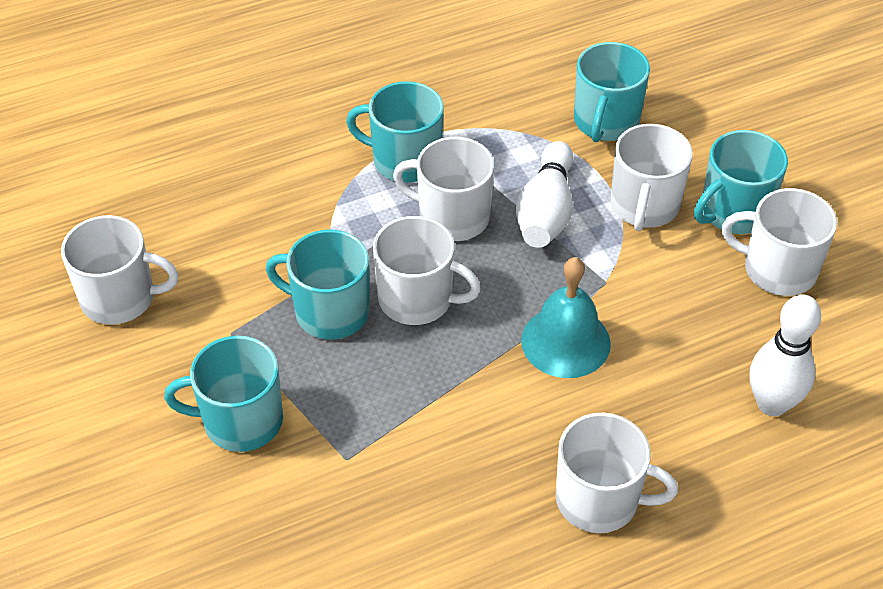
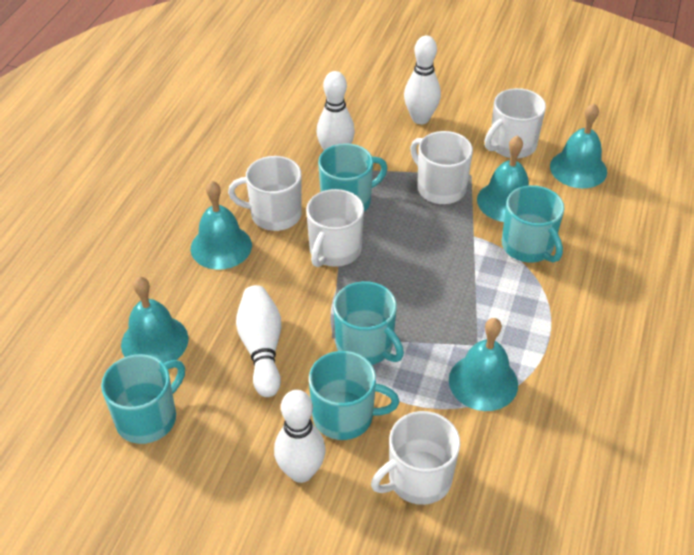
turquoise bell: 1 -> 5
white bowling pin: 2 -> 4
white mug: 6 -> 5

